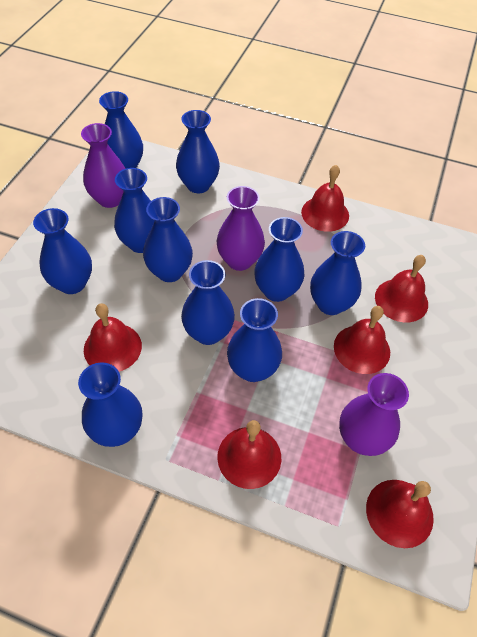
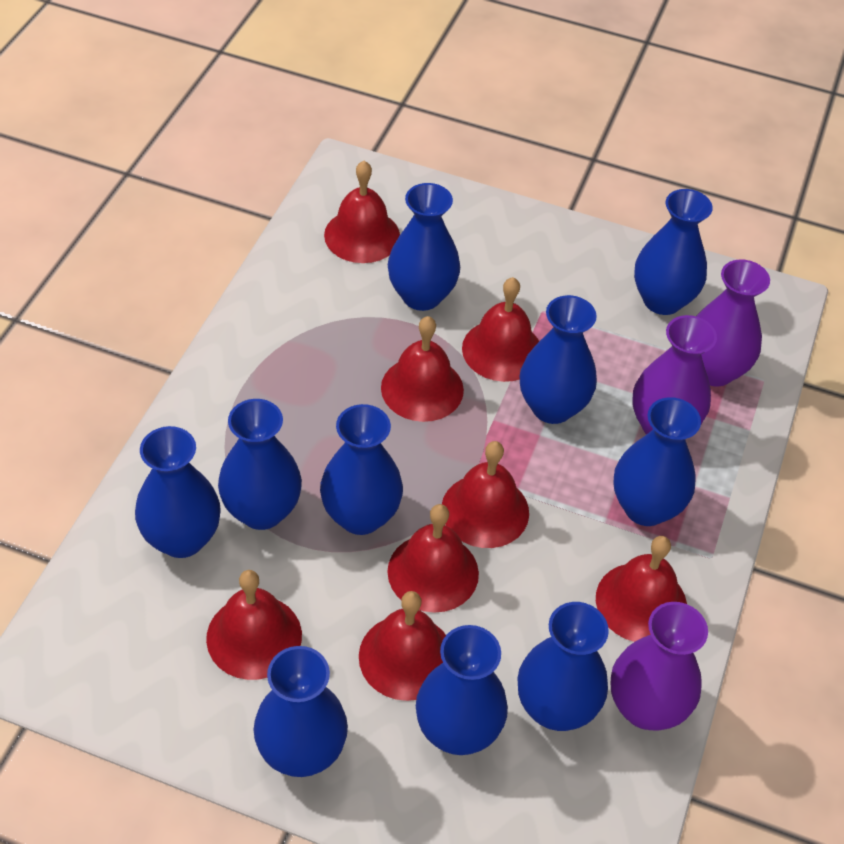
red bell: 6 -> 8

